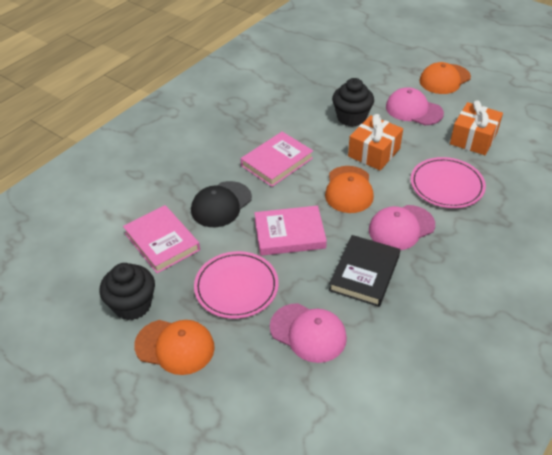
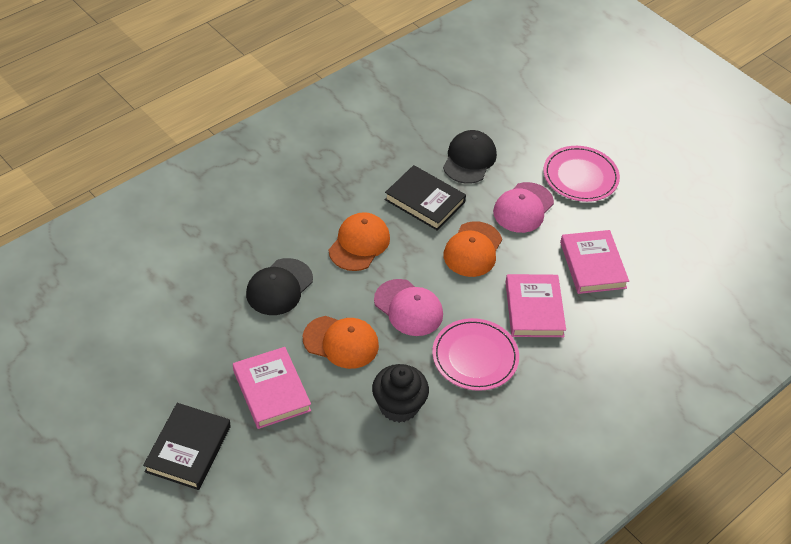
black book: 1 -> 2
black cap: 1 -> 2
black cupcake: 2 -> 1
orange gift: 2 -> 0
pink cap: 3 -> 2

